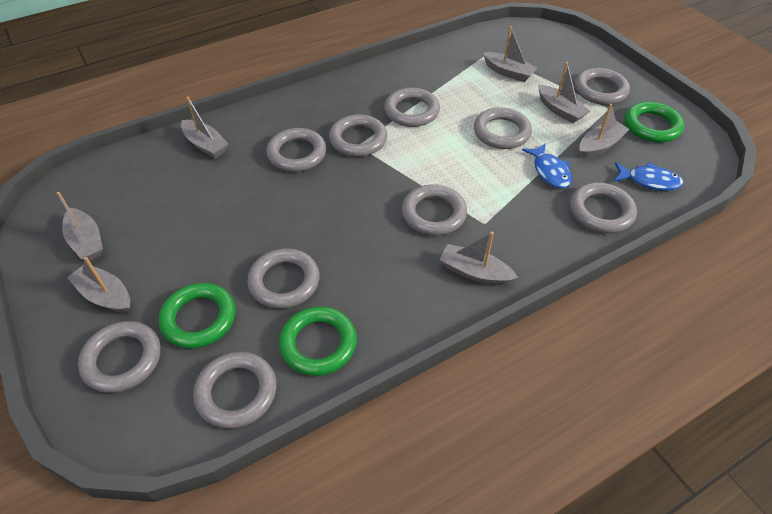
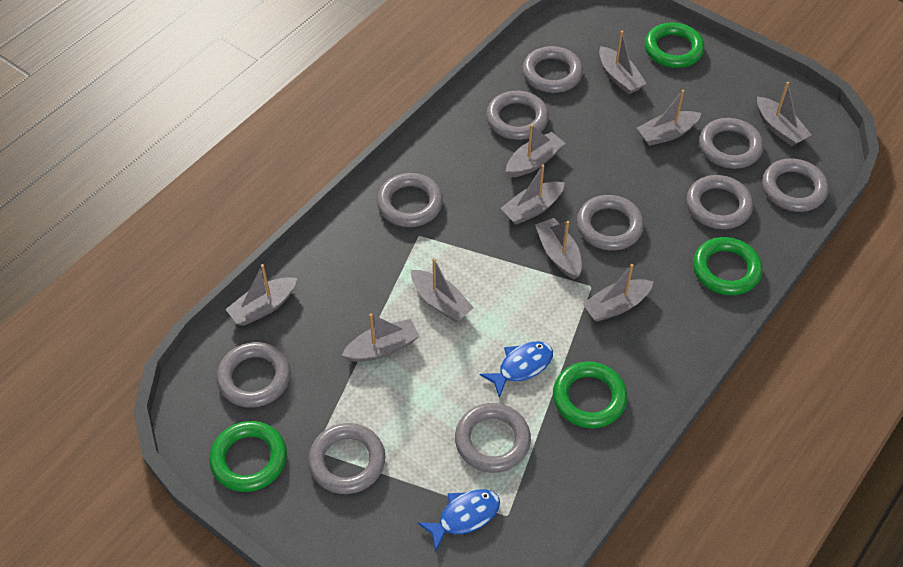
green ring: 3 -> 4
grey boat: 7 -> 10

